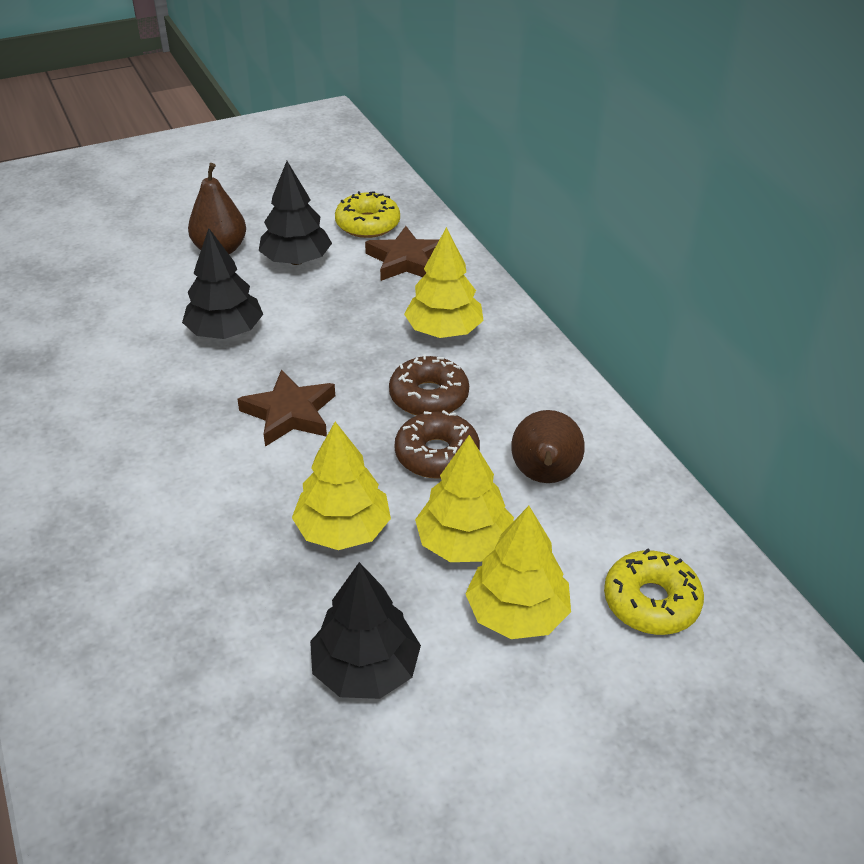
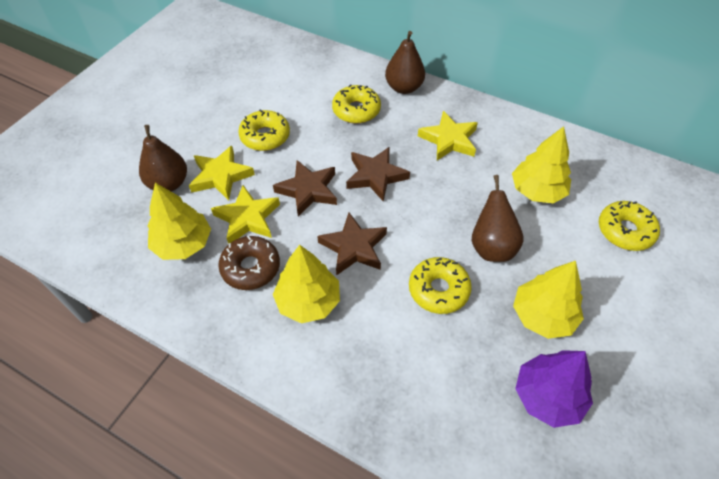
black tree: 3 -> 0
brown donut: 2 -> 1
brown pear: 2 -> 3
brown star: 2 -> 3
purple tree: 0 -> 1
yellow donut: 2 -> 4
yellow star: 0 -> 3

